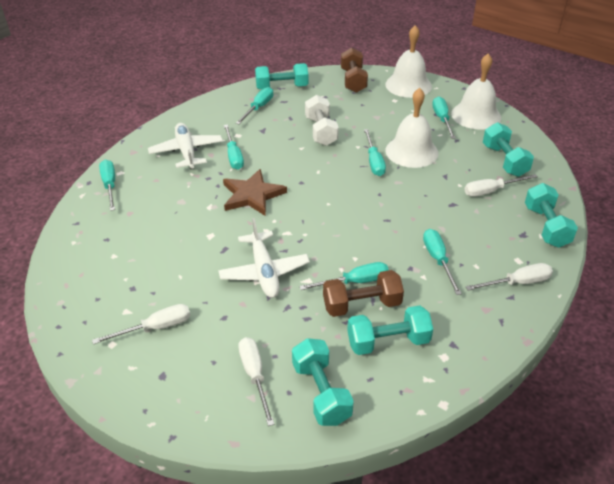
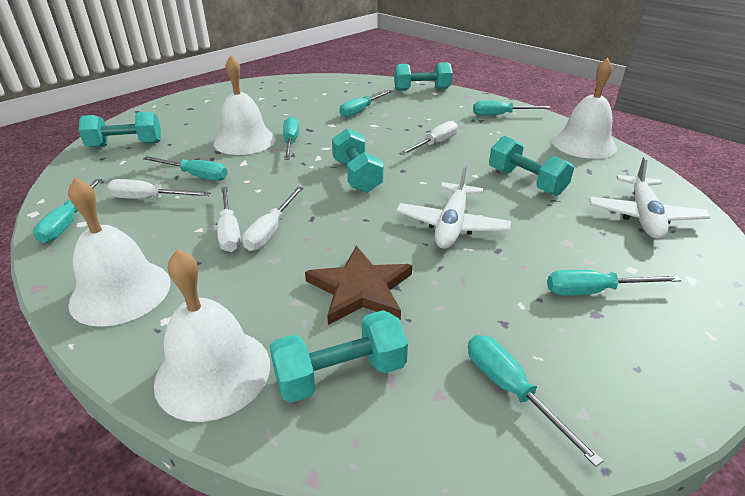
brown dumbbell: 2 -> 0
white bell: 3 -> 4
white dumbbell: 1 -> 0

